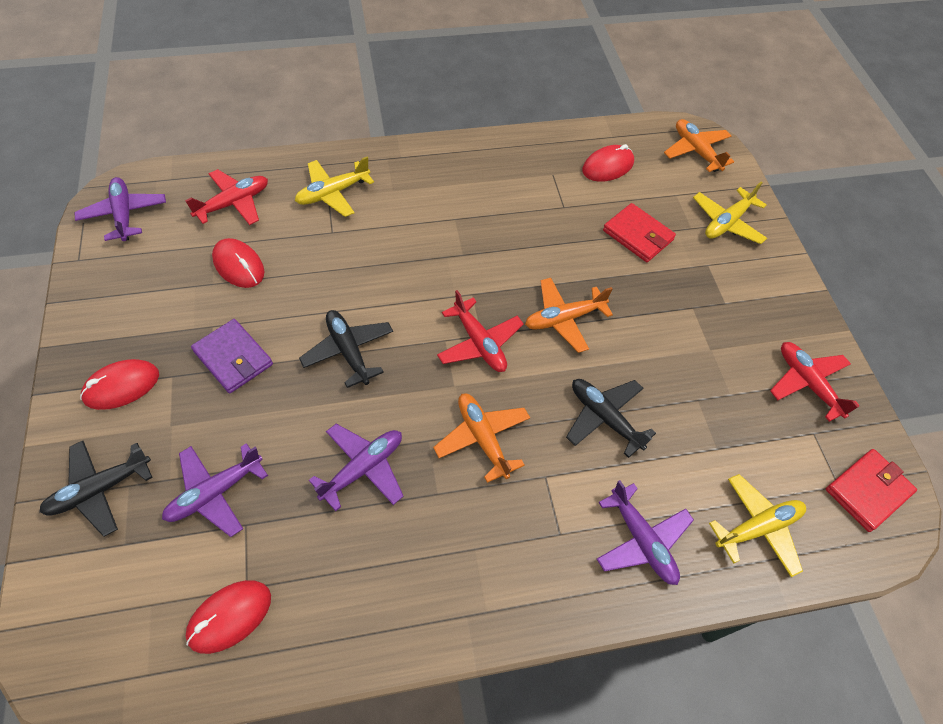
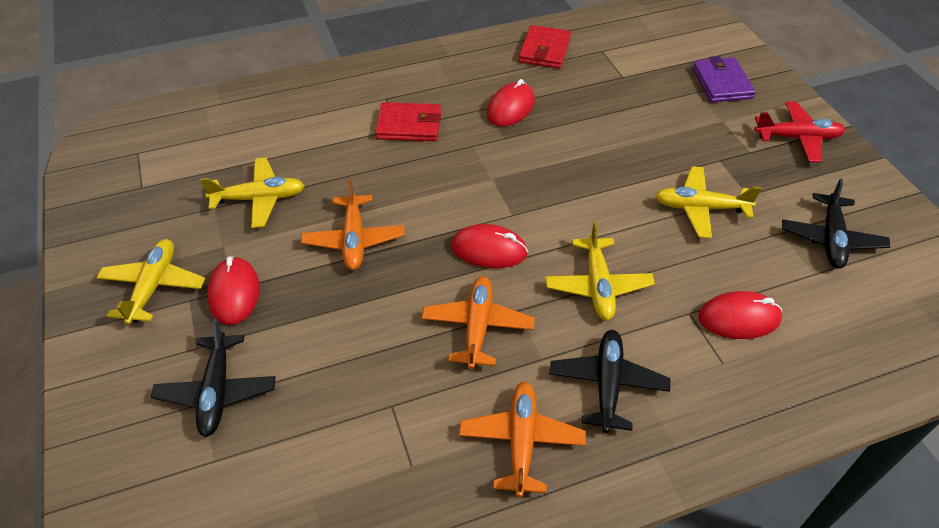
purple plane: 4 -> 0
red plane: 3 -> 1
yellow plane: 3 -> 4

